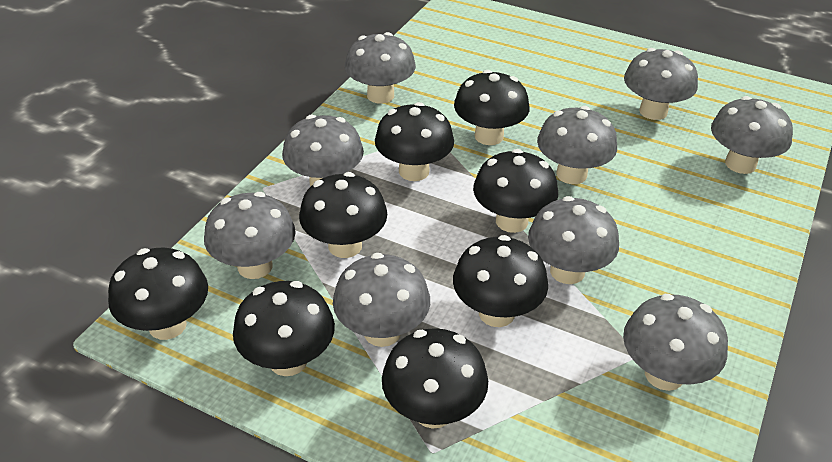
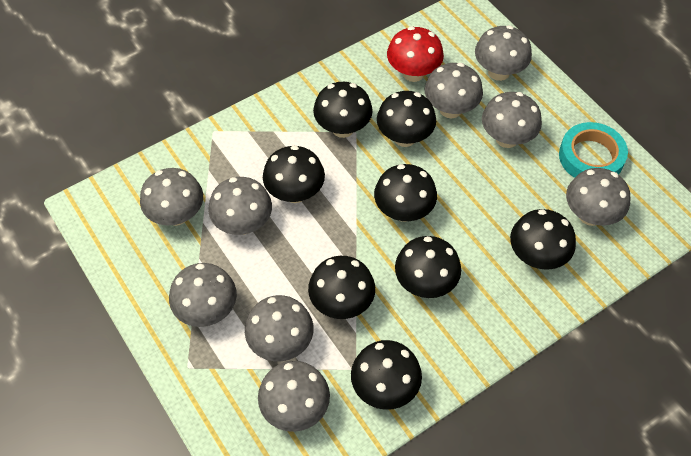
red mushroom: 0 -> 1
turquoise tape: 0 -> 1

